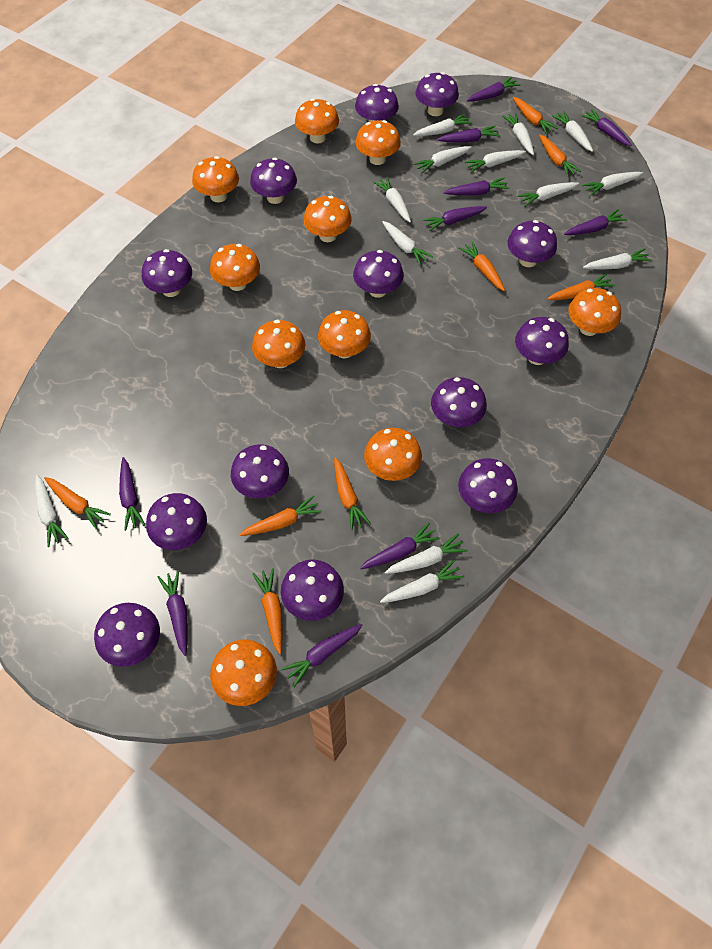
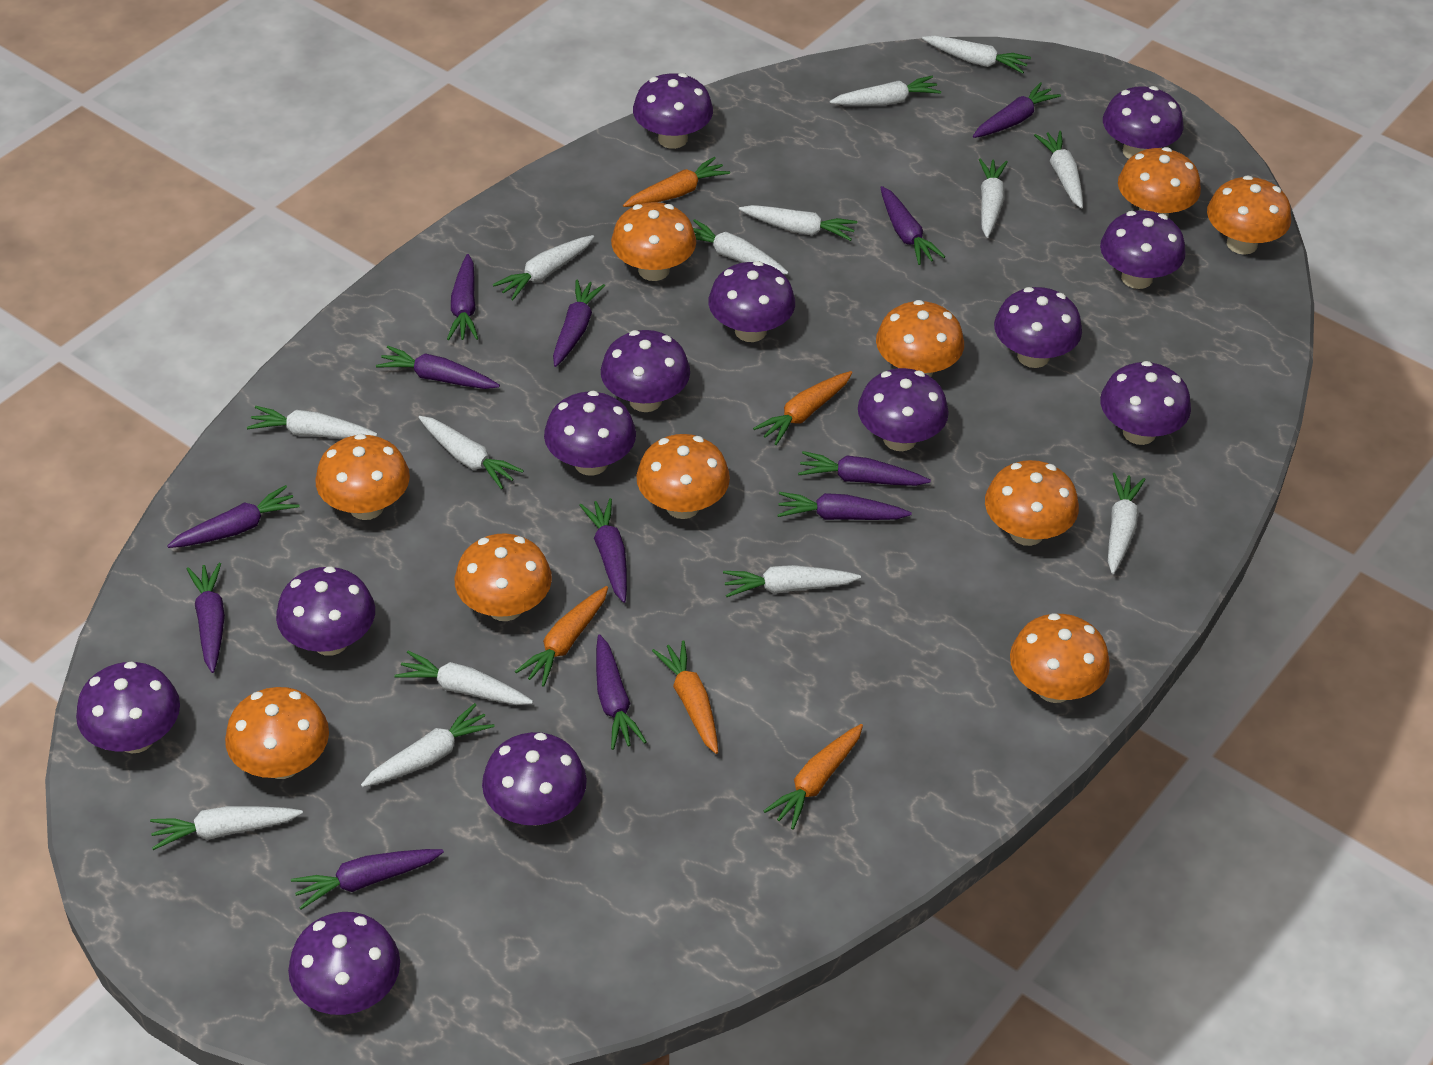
orange carrot: 8 -> 5
purple carrot: 10 -> 12
white carrot: 13 -> 14

